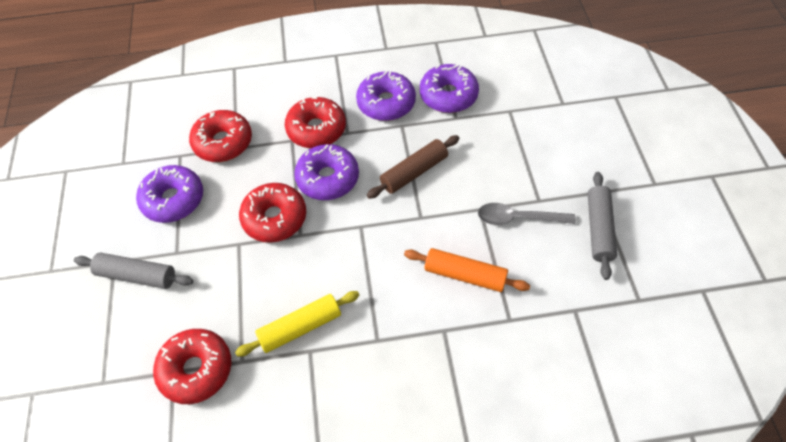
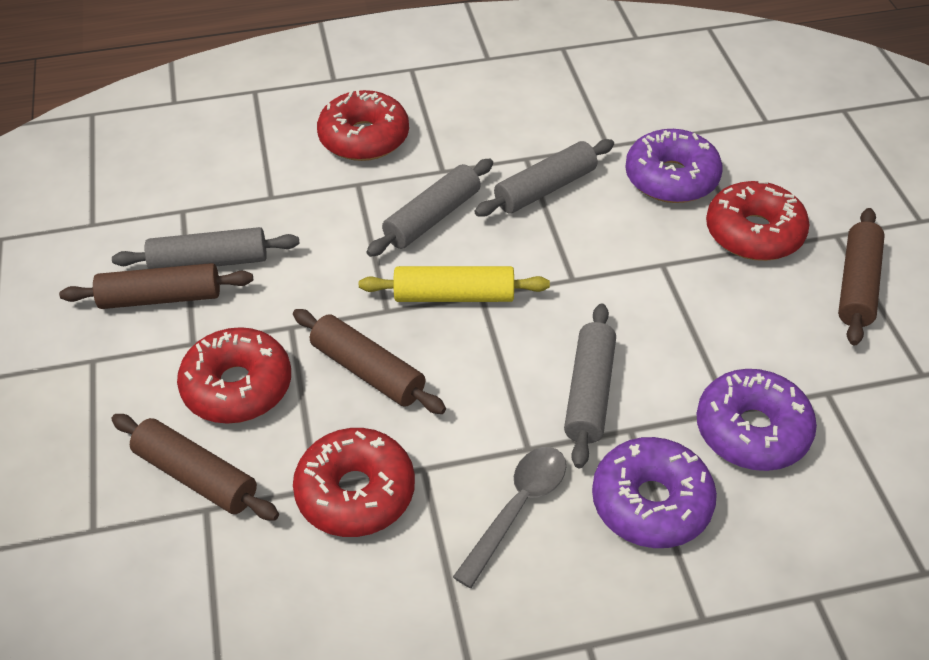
brown rolling pin: 1 -> 4
grey rolling pin: 2 -> 4
orange rolling pin: 1 -> 0
purple donut: 4 -> 3

